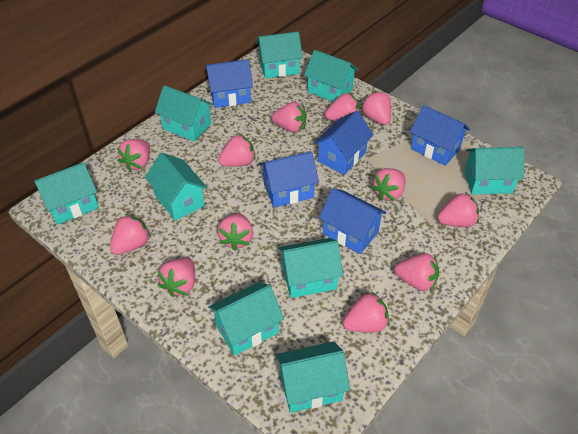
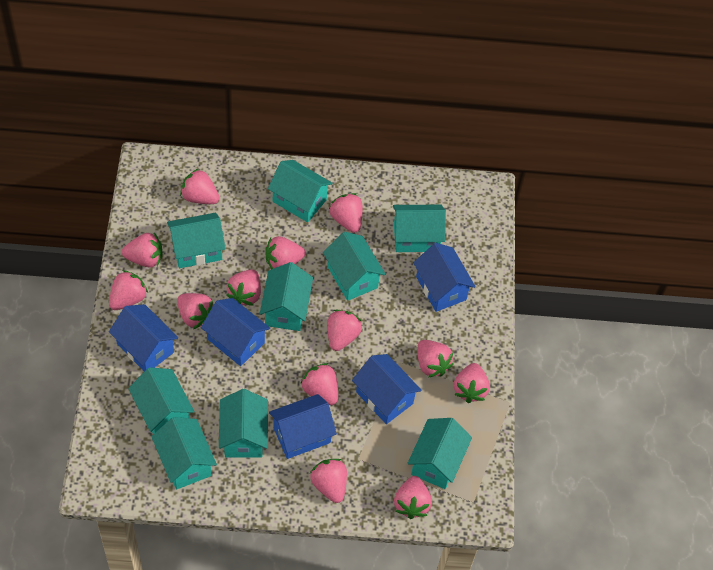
pink strawberry: 12 -> 13

